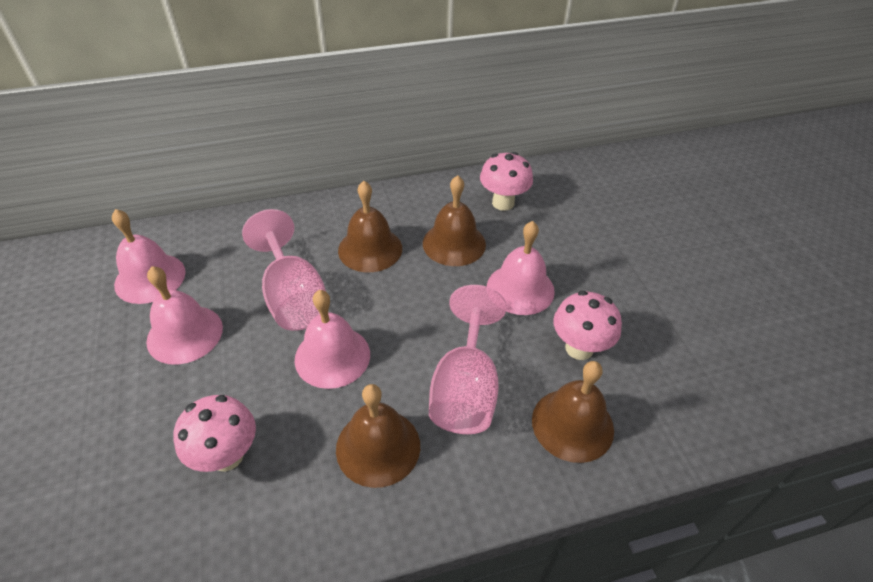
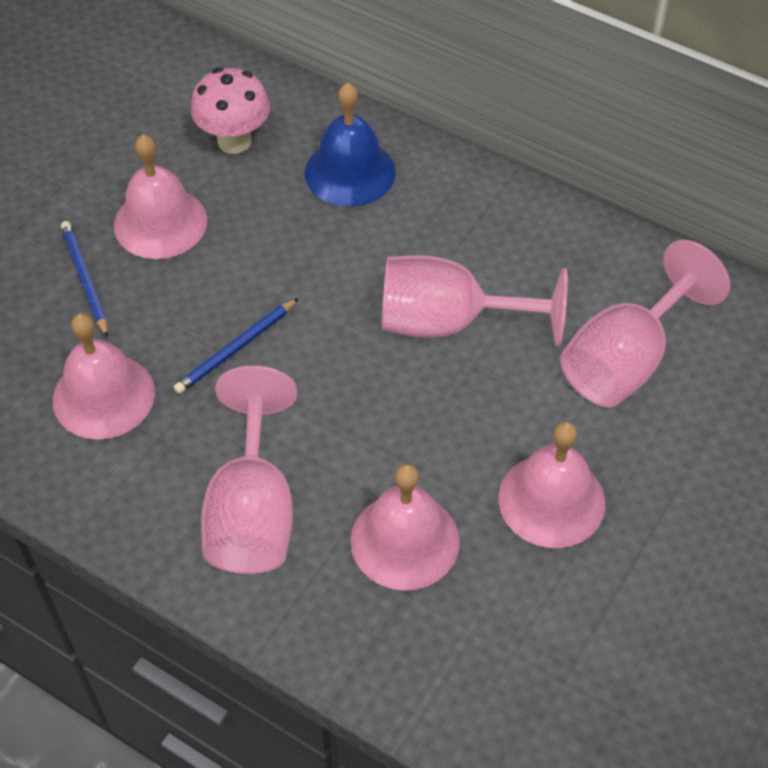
blue bell: 0 -> 1
blue pencil: 0 -> 2
brown bell: 4 -> 0
pink goblet: 2 -> 3
pink mushroom: 3 -> 1

